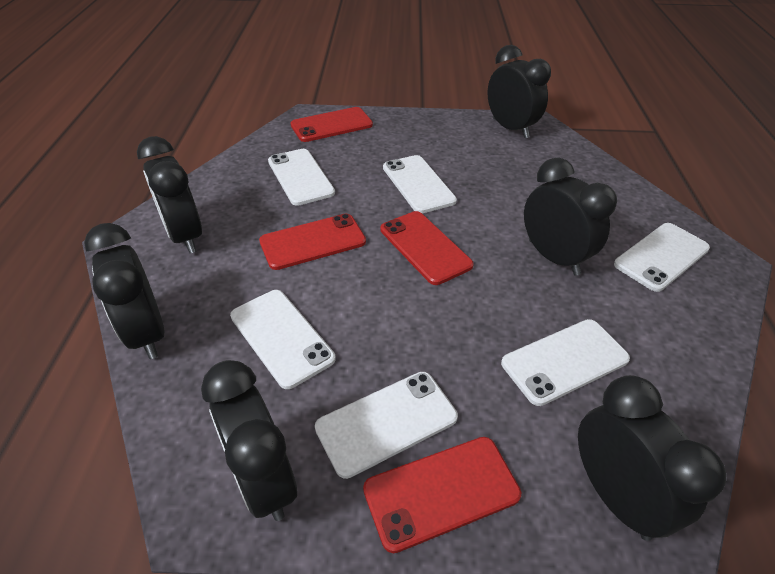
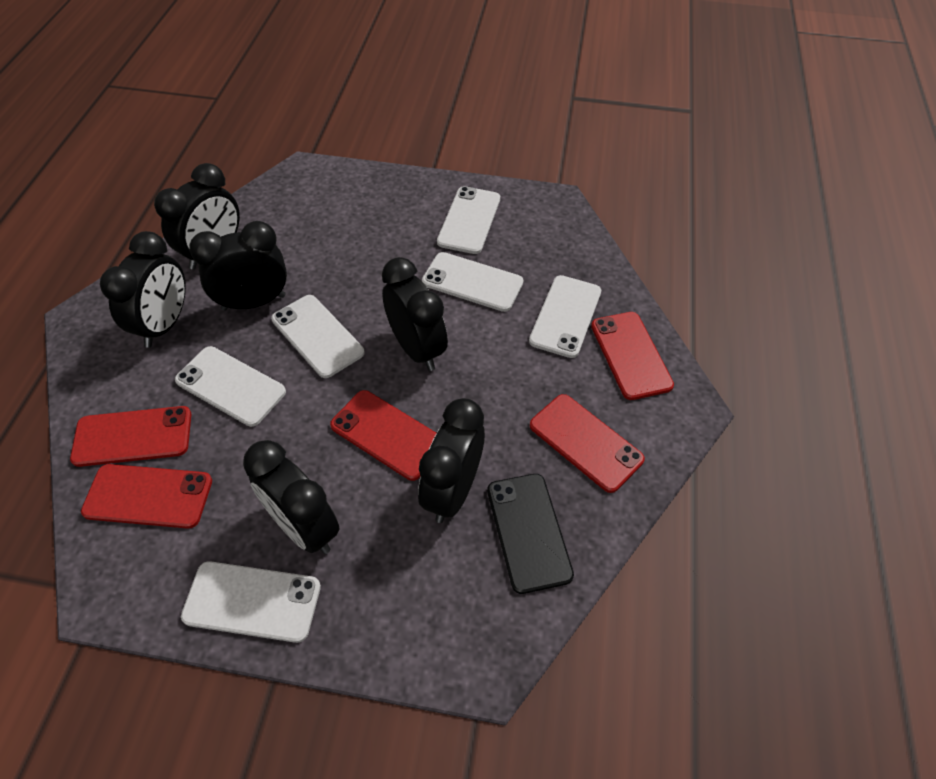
black phone: 0 -> 1
red phone: 4 -> 5

